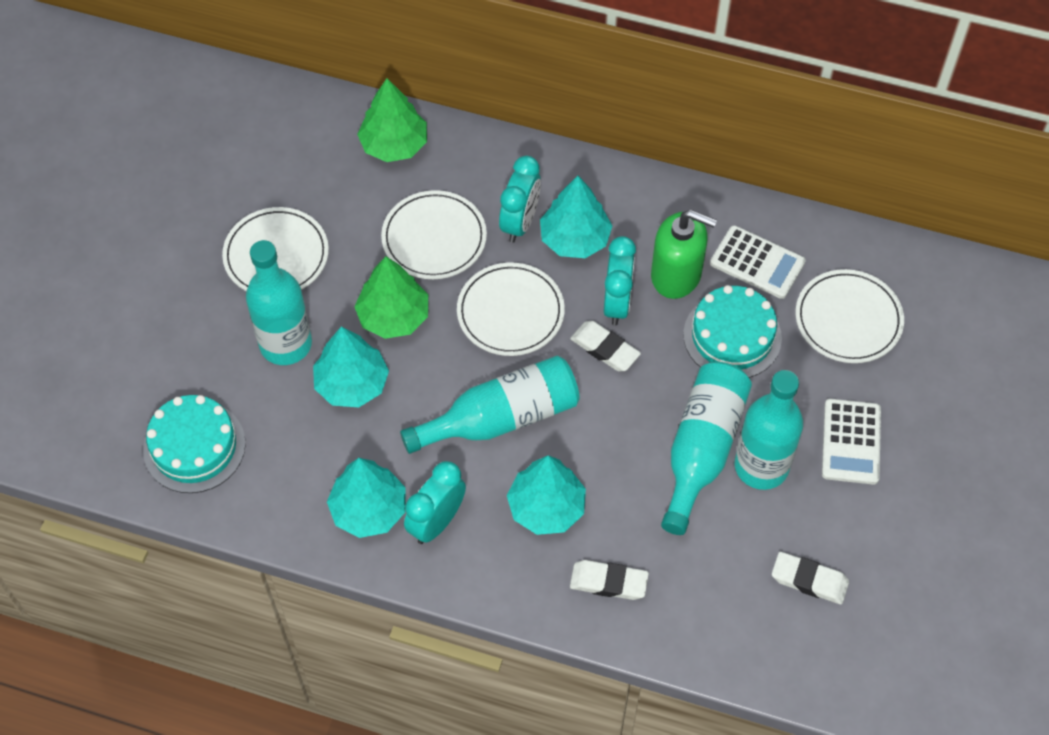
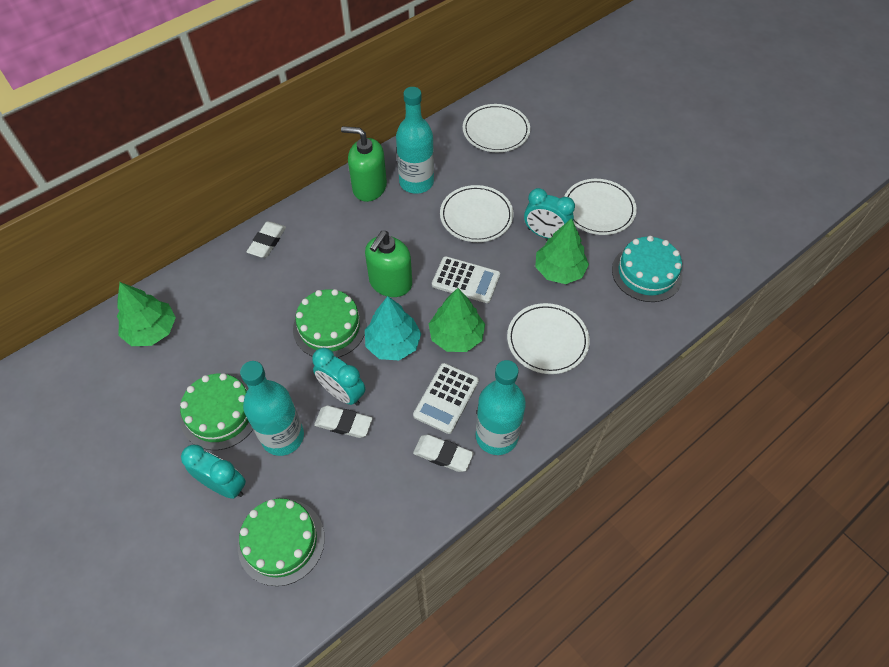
green cake: 0 -> 3
green soap dispenser: 1 -> 2
green tree: 2 -> 3
turquoise bottle: 4 -> 3
turquoise cake: 2 -> 1
turquoise tree: 4 -> 1

